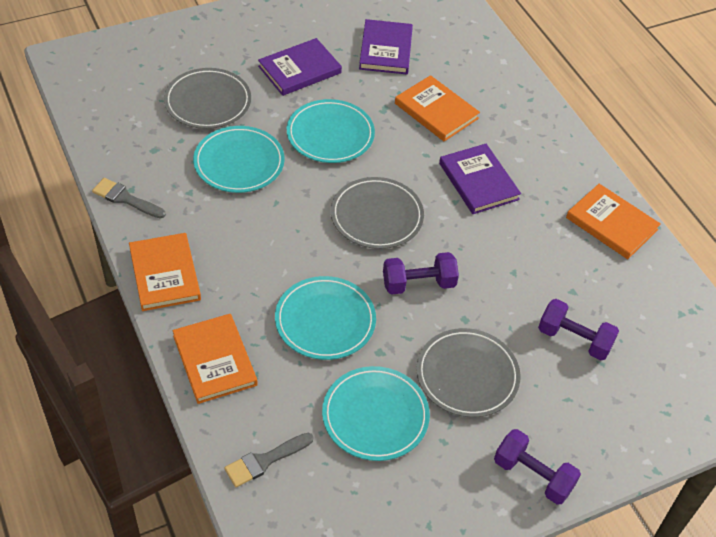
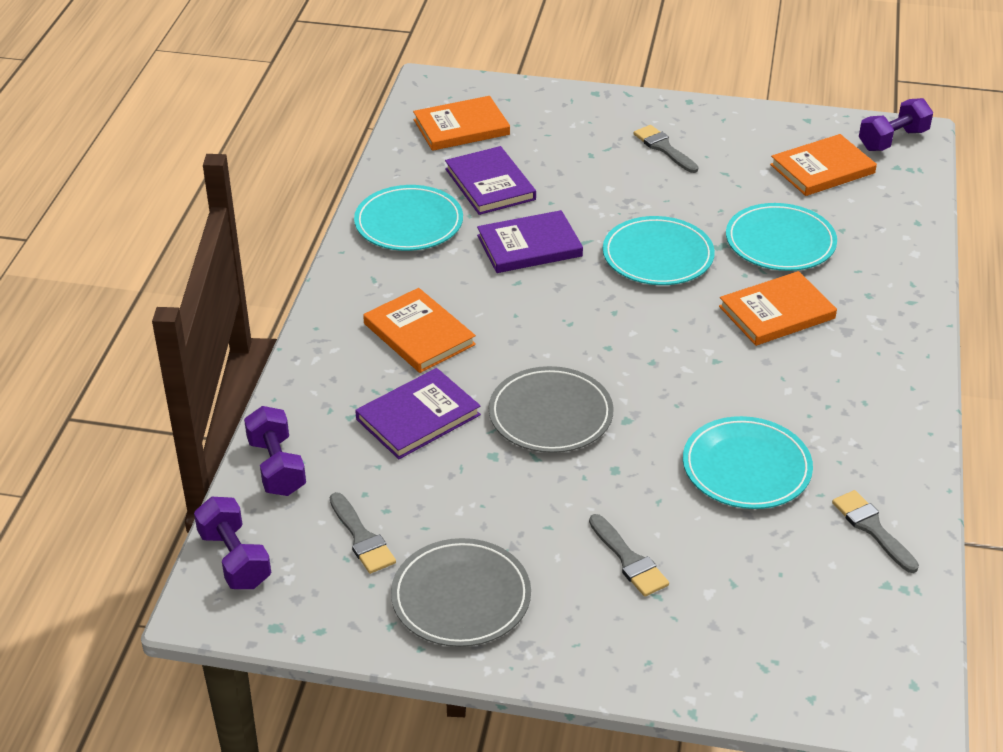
grey brush: 2 -> 4
grey plate: 3 -> 2

